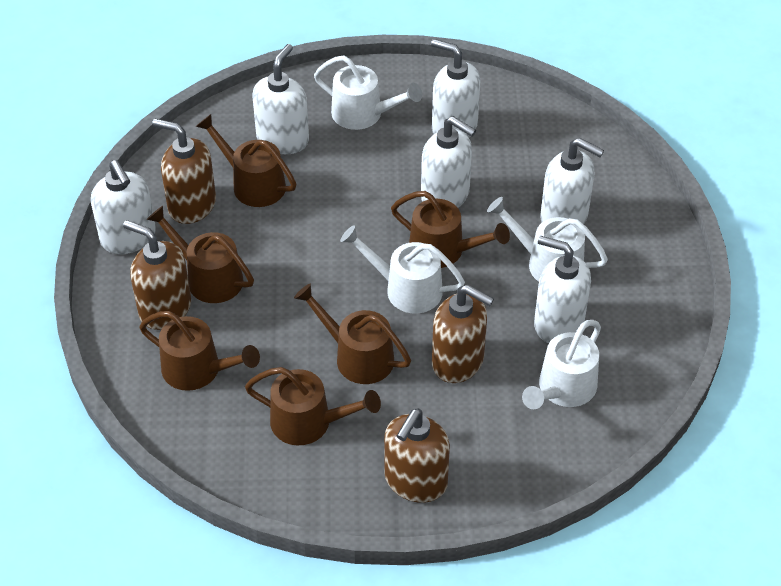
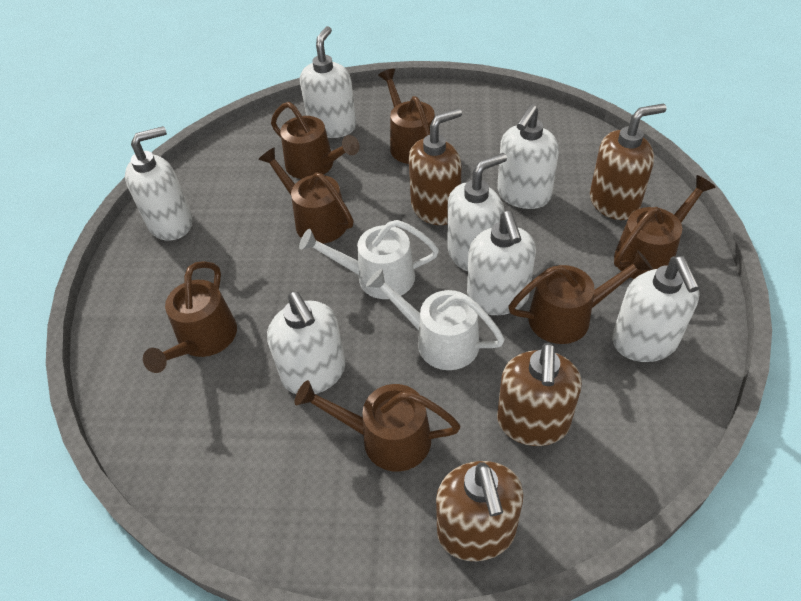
brown watering can: 6 -> 7
white soap dispenser: 6 -> 7
white watering can: 4 -> 2

